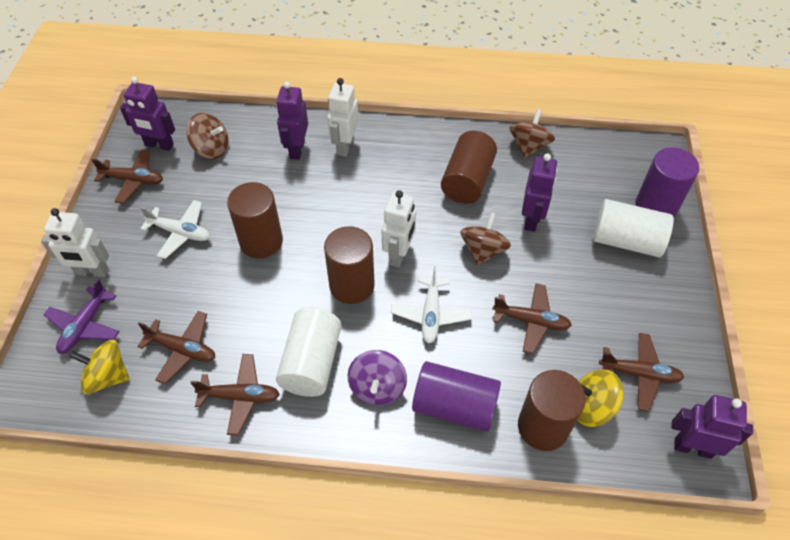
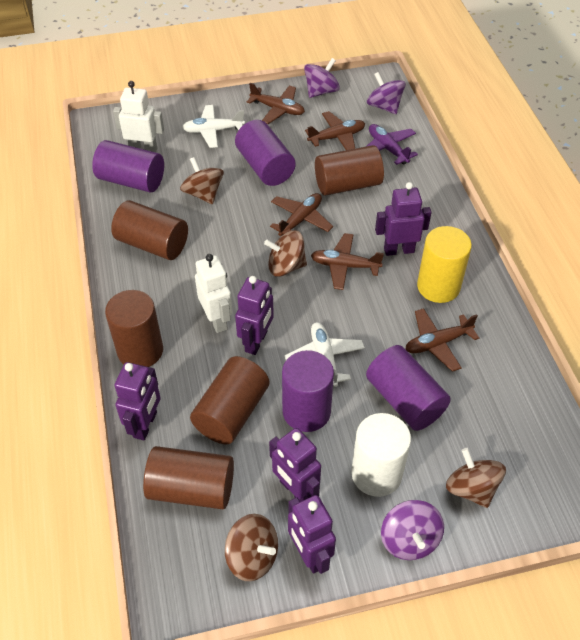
brown cylinder: 4 -> 5
brown spinning top: 3 -> 4
purple cylinder: 2 -> 4
purple robot: 4 -> 5
purple spinning top: 1 -> 3
white cylinder: 2 -> 1
white robot: 3 -> 2
yellow cylinder: 0 -> 1
yellow spinning top: 2 -> 0

